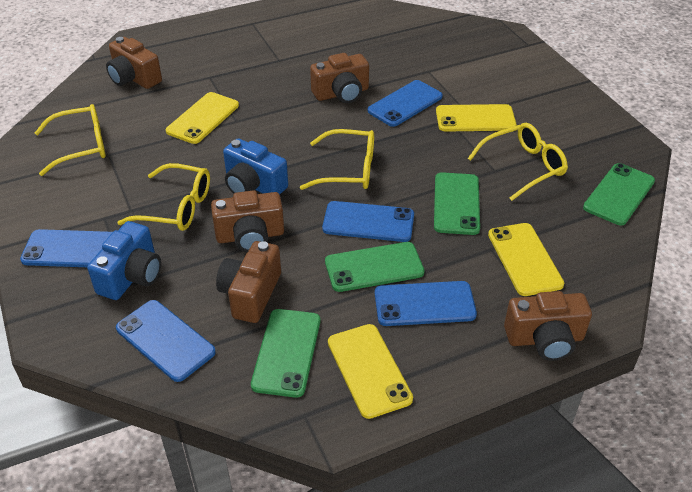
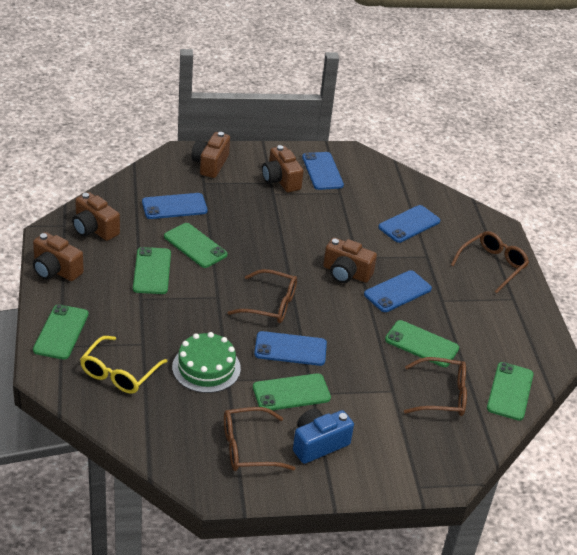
blue camera: 2 -> 1
brown glasses: 0 -> 4
green cake: 0 -> 1
green phone: 4 -> 6
yellow glasses: 4 -> 1
yellow phone: 4 -> 0

